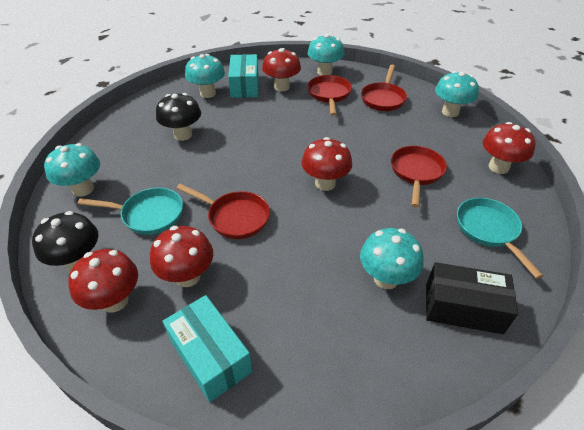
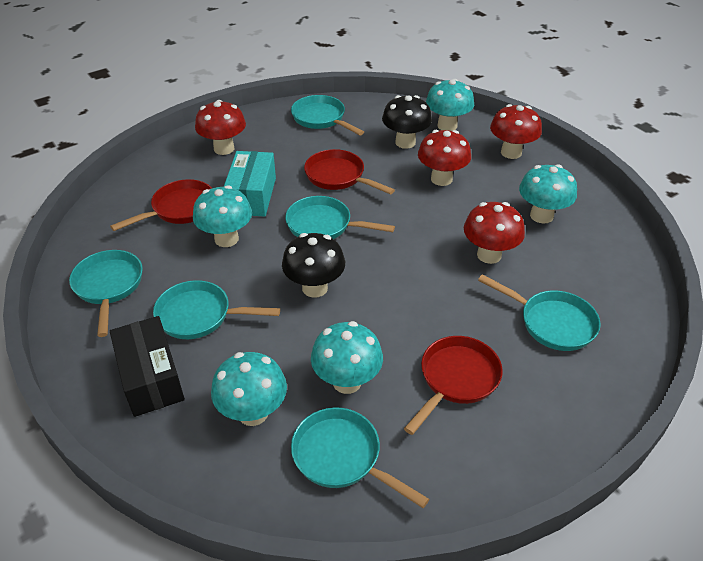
red mushroom: 5 -> 4
red pan: 4 -> 3
turquoise box: 2 -> 1
turquoise pan: 2 -> 6

